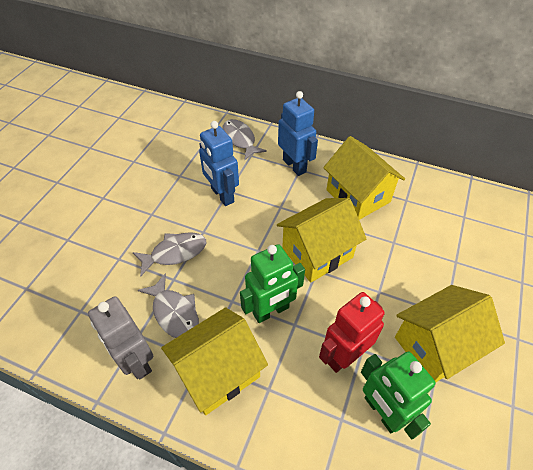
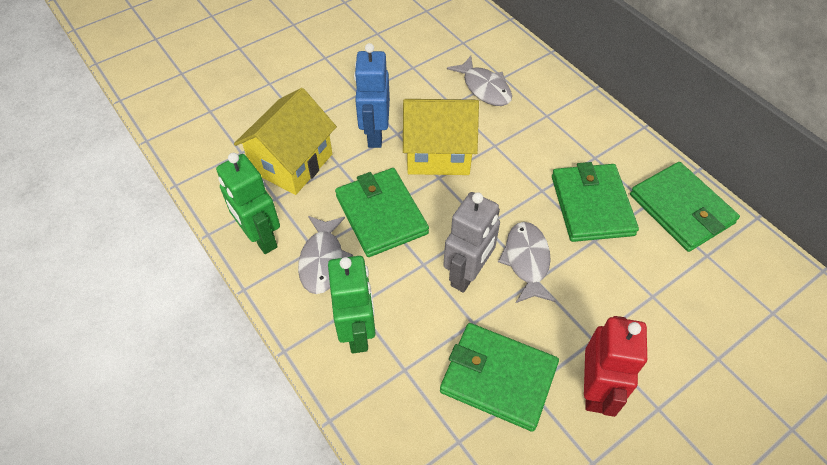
blue robot: 2 -> 1
green wallet: 0 -> 4
yellow house: 4 -> 2

